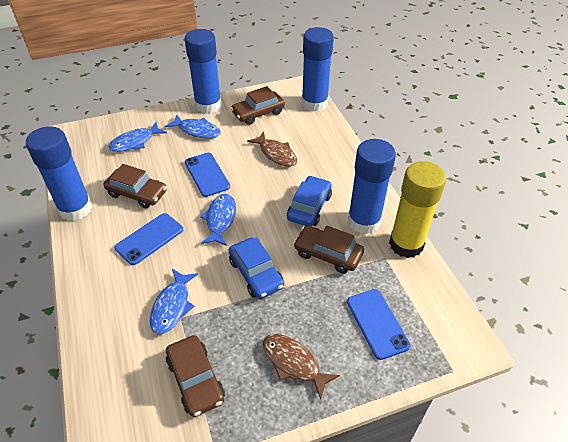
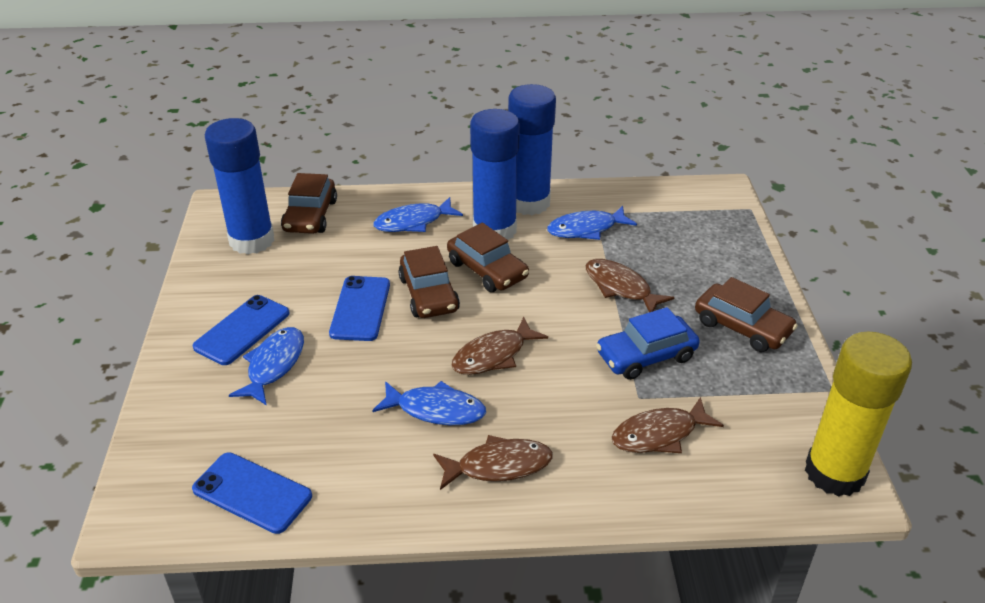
blue car: 2 -> 1
blue glue stick: 4 -> 3
brown fish: 2 -> 4

